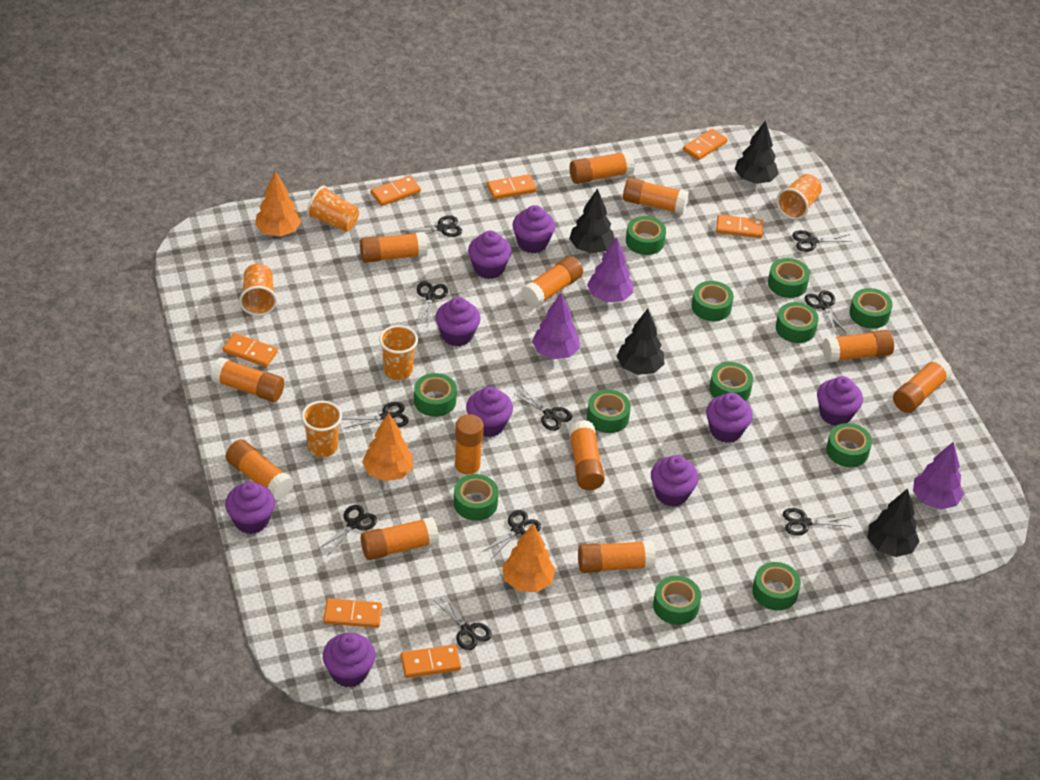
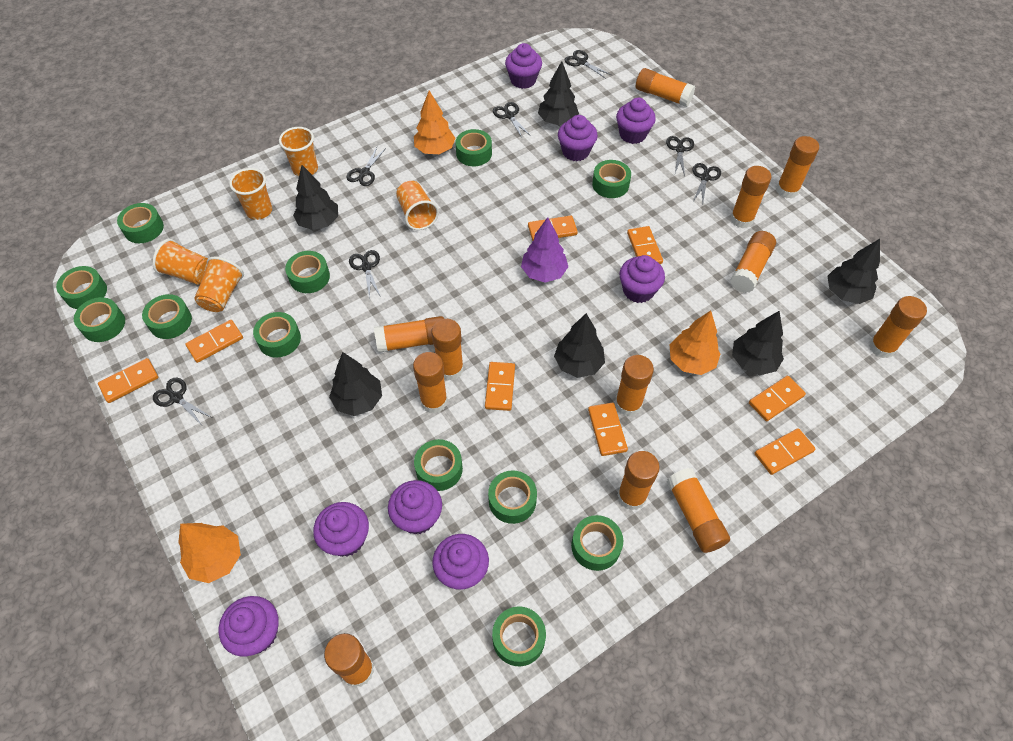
black scissors: 10 -> 7
black tree: 4 -> 6
orange domino: 7 -> 8
purple cupcake: 9 -> 8
purple tree: 3 -> 1

